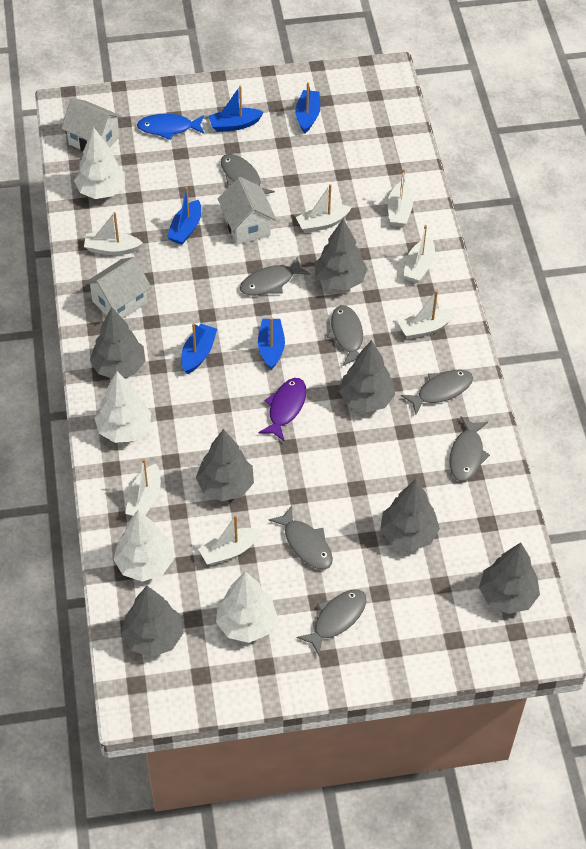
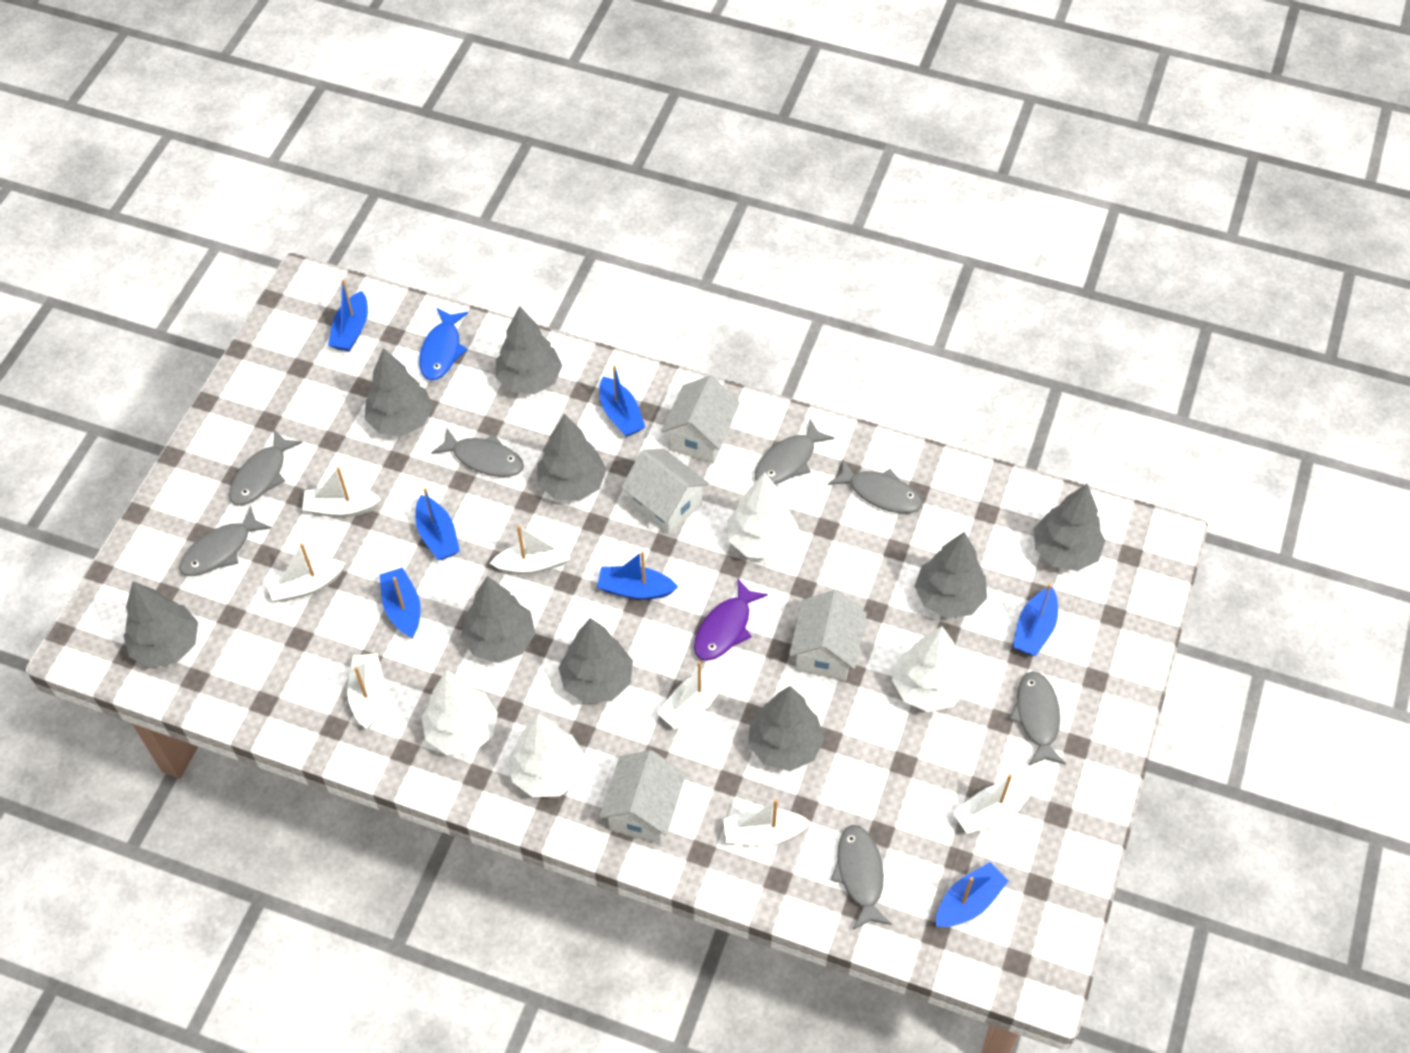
blue boat: 5 -> 7
grey tree: 7 -> 9
white house: 3 -> 4

